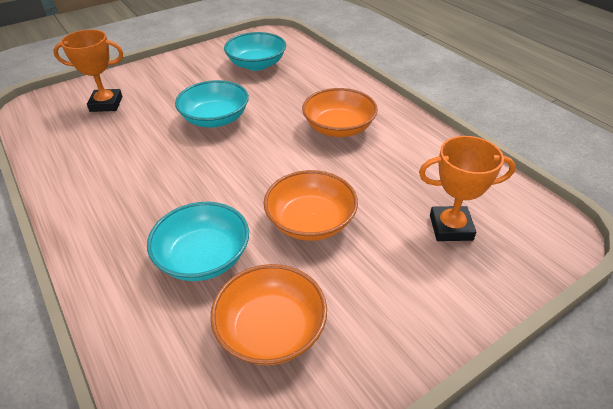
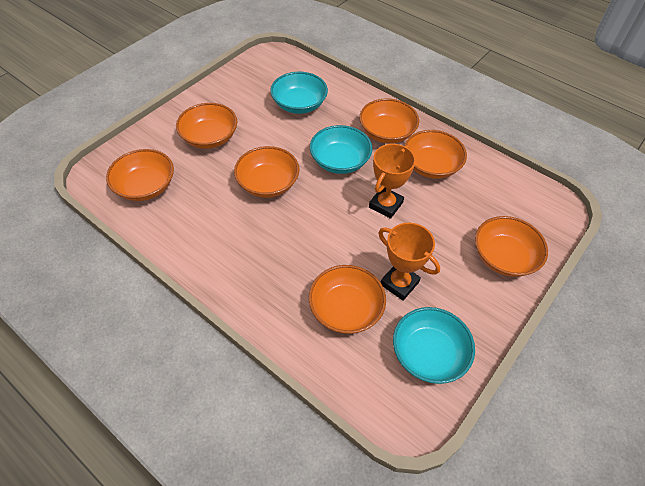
orange bowl: 3 -> 7

